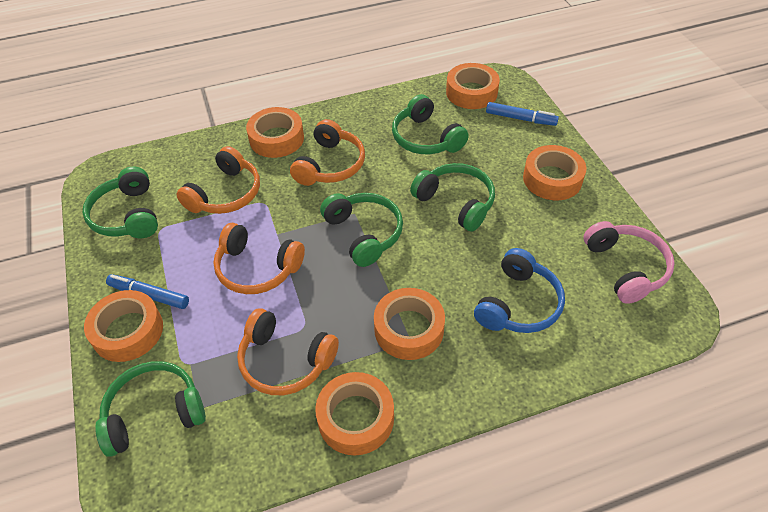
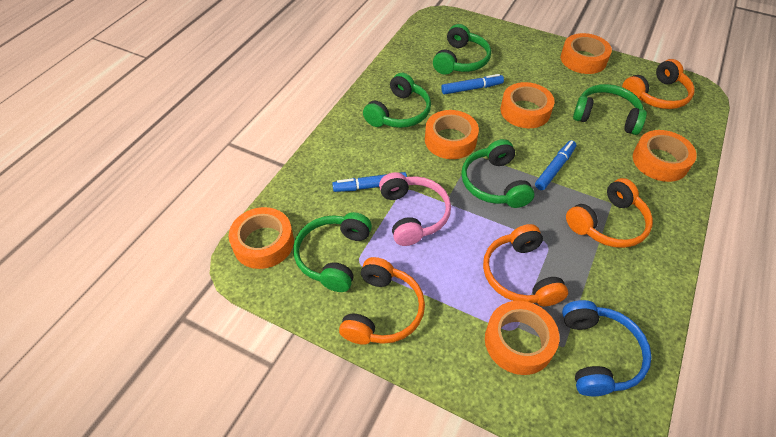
blue marker: 2 -> 3

